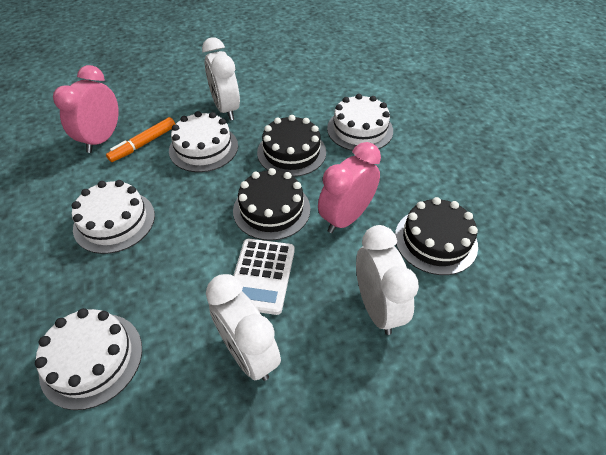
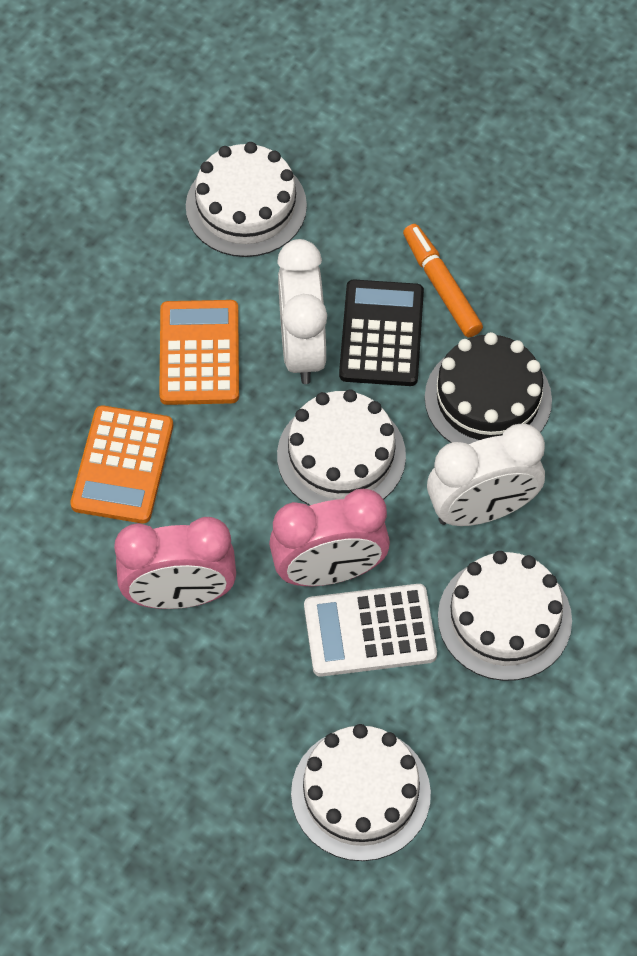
black cake: 3 -> 1
black calculator: 0 -> 1
orange calculator: 0 -> 2
white clock: 3 -> 2

